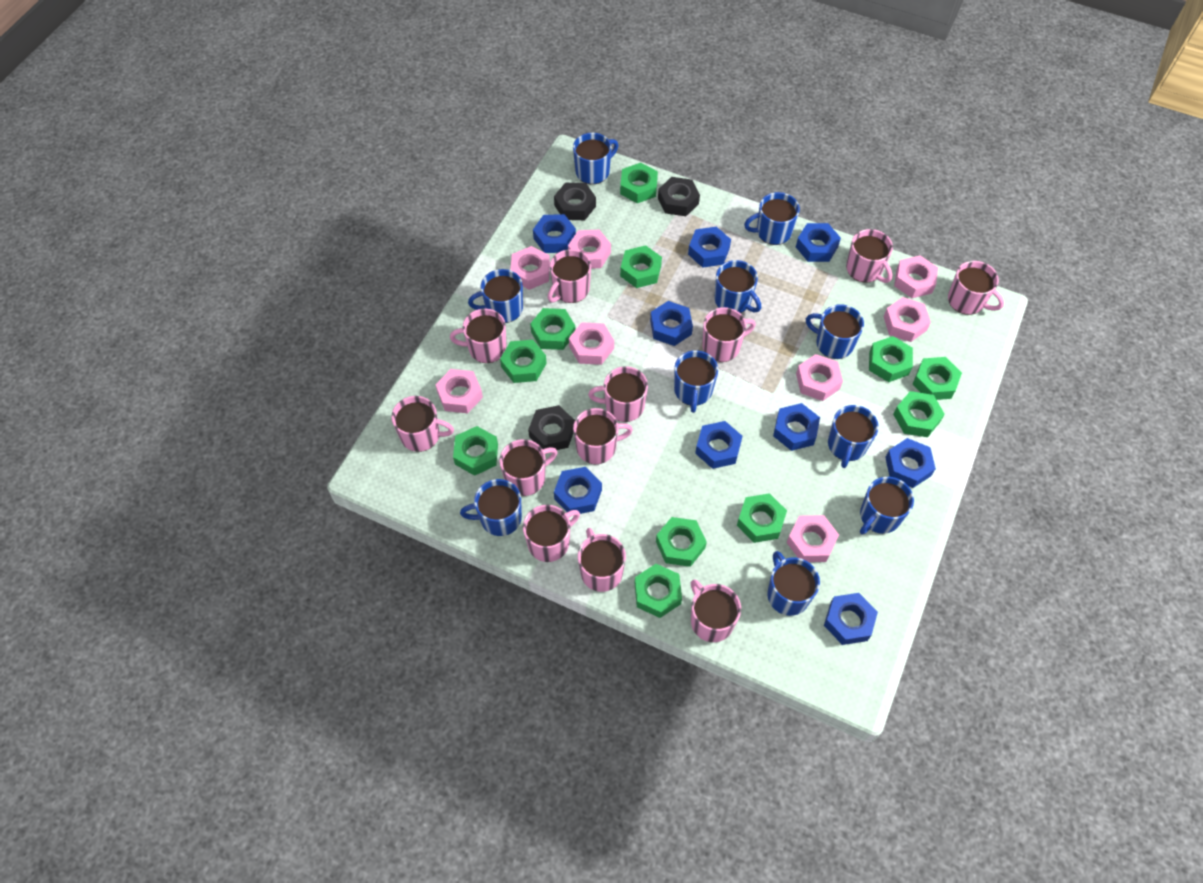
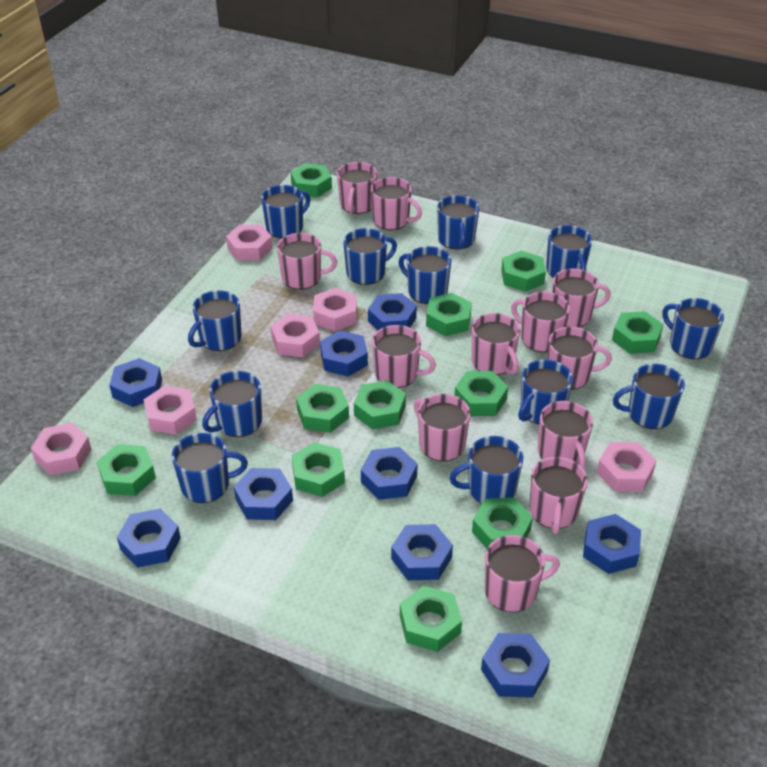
black nut: 3 -> 0
blue mug: 10 -> 12
pink nut: 8 -> 6

